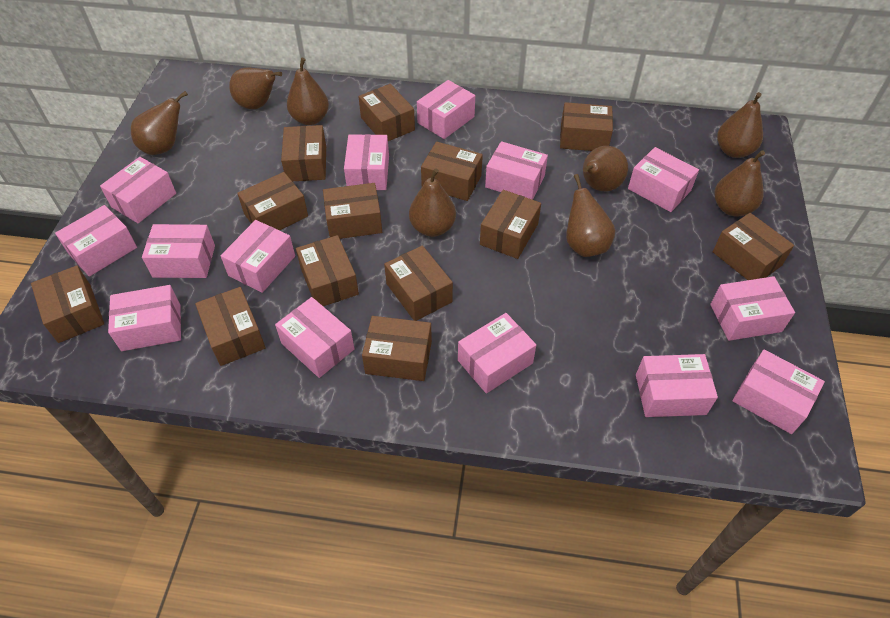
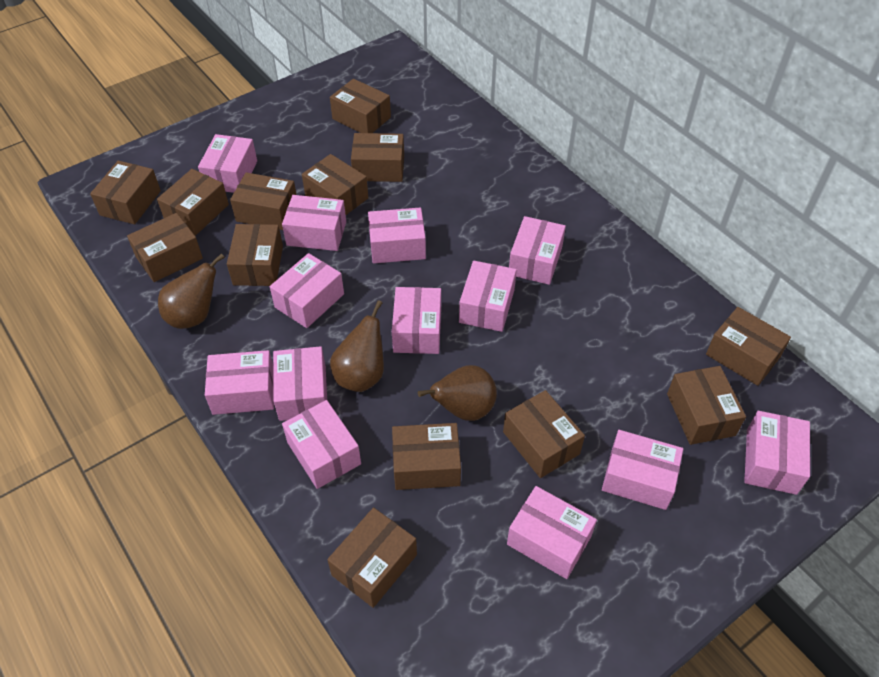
brown pear: 8 -> 3
pink box: 14 -> 13

